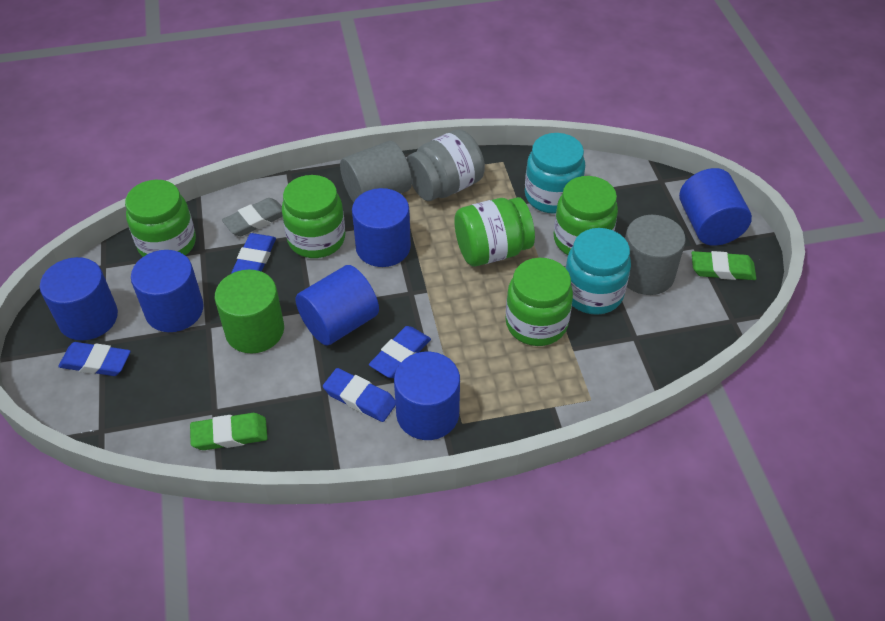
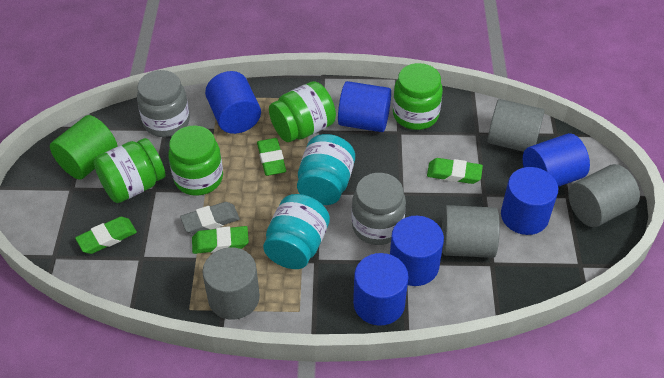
blue eraser: 4 -> 0
green eraser: 2 -> 4
green jar: 5 -> 4
grey cylinder: 2 -> 4
grey jar: 1 -> 2

